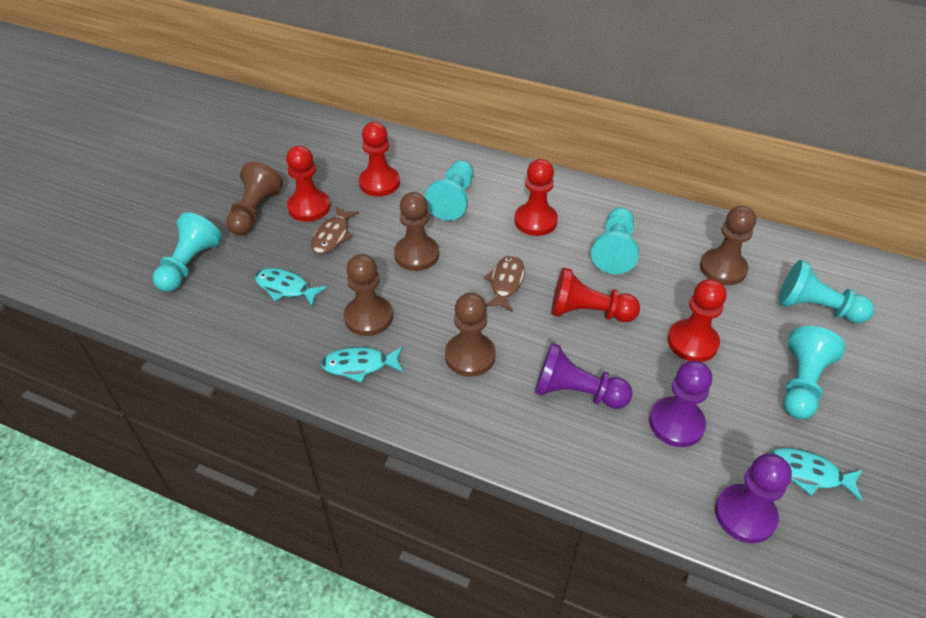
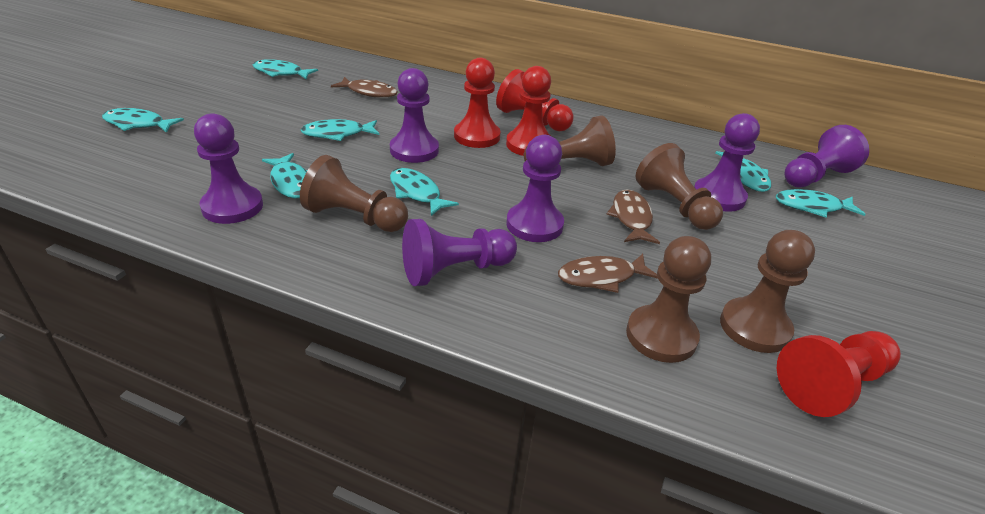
brown fish: 2 -> 3
purple pawn: 3 -> 6
red pawn: 5 -> 4
turquoise fish: 3 -> 7
turquoise pawn: 5 -> 0

